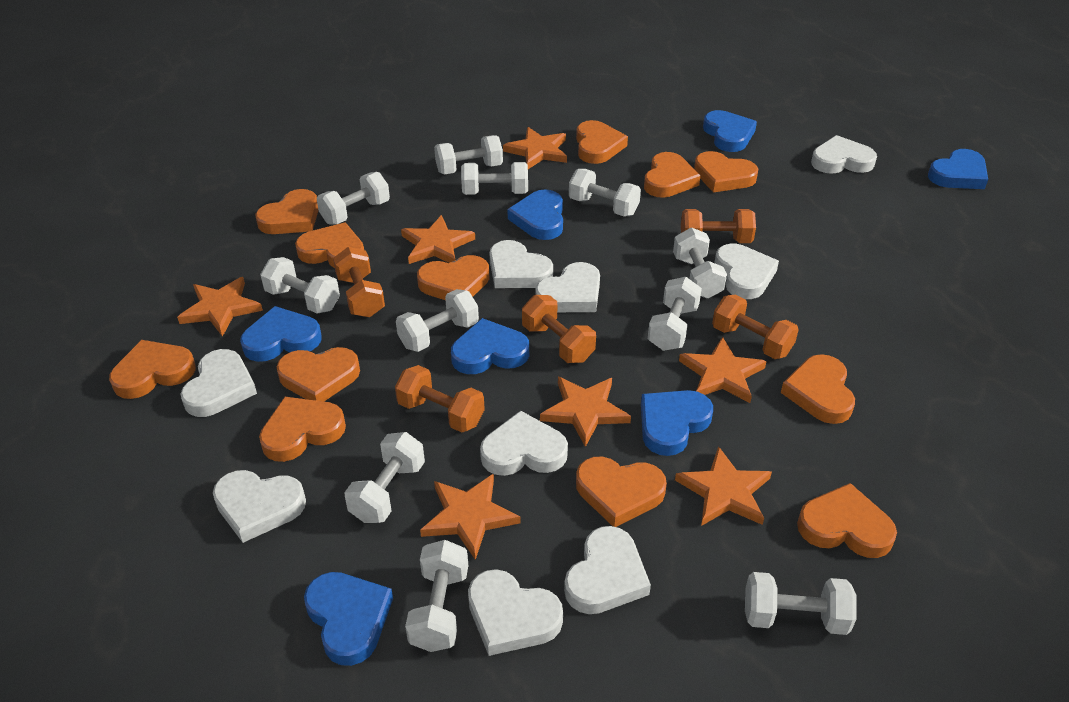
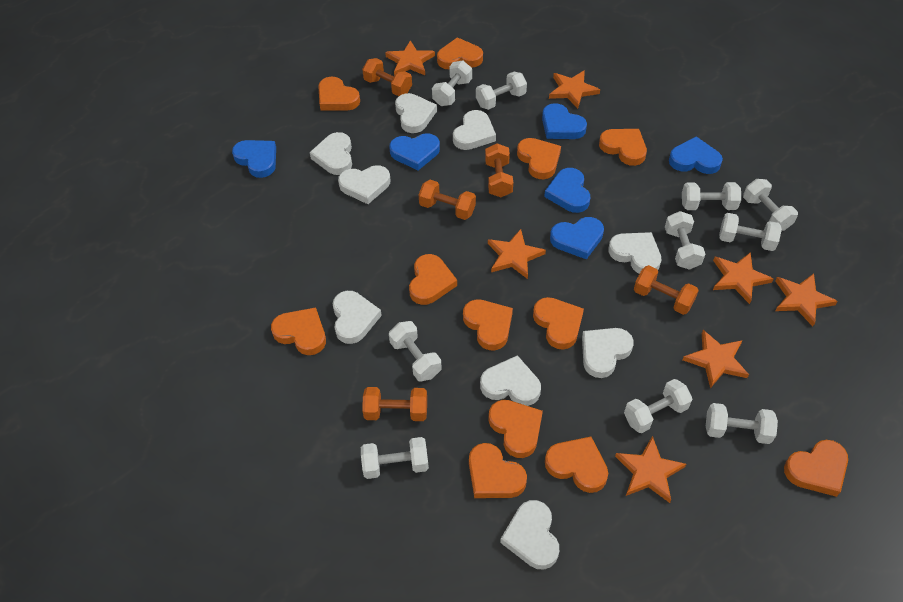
blue heart: 7 -> 6
white dumbbell: 11 -> 10

